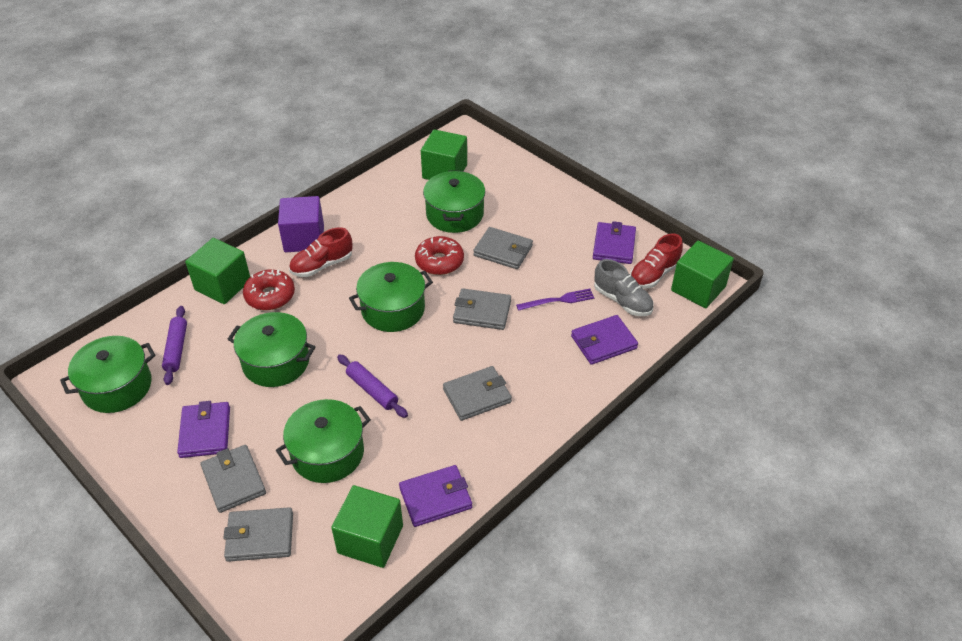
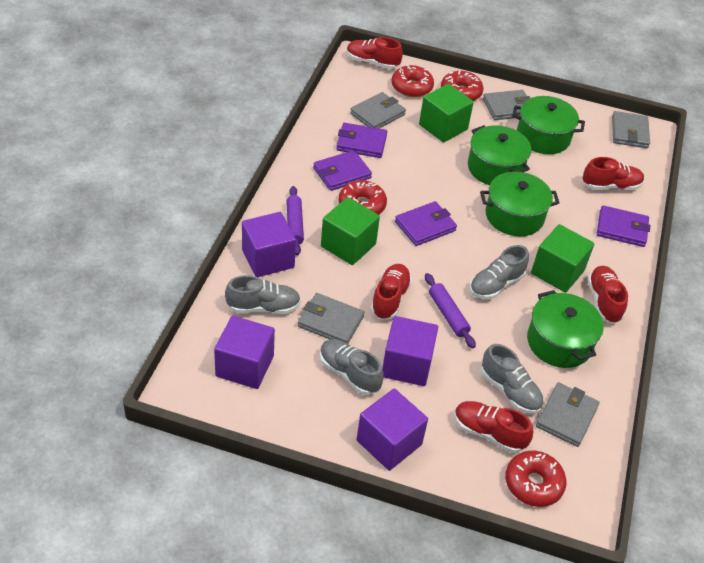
green cube: 4 -> 3
green pot: 5 -> 4
grey shoe: 1 -> 4
purple cube: 1 -> 4
purple fork: 1 -> 0
red donut: 2 -> 4
red shoe: 2 -> 5

